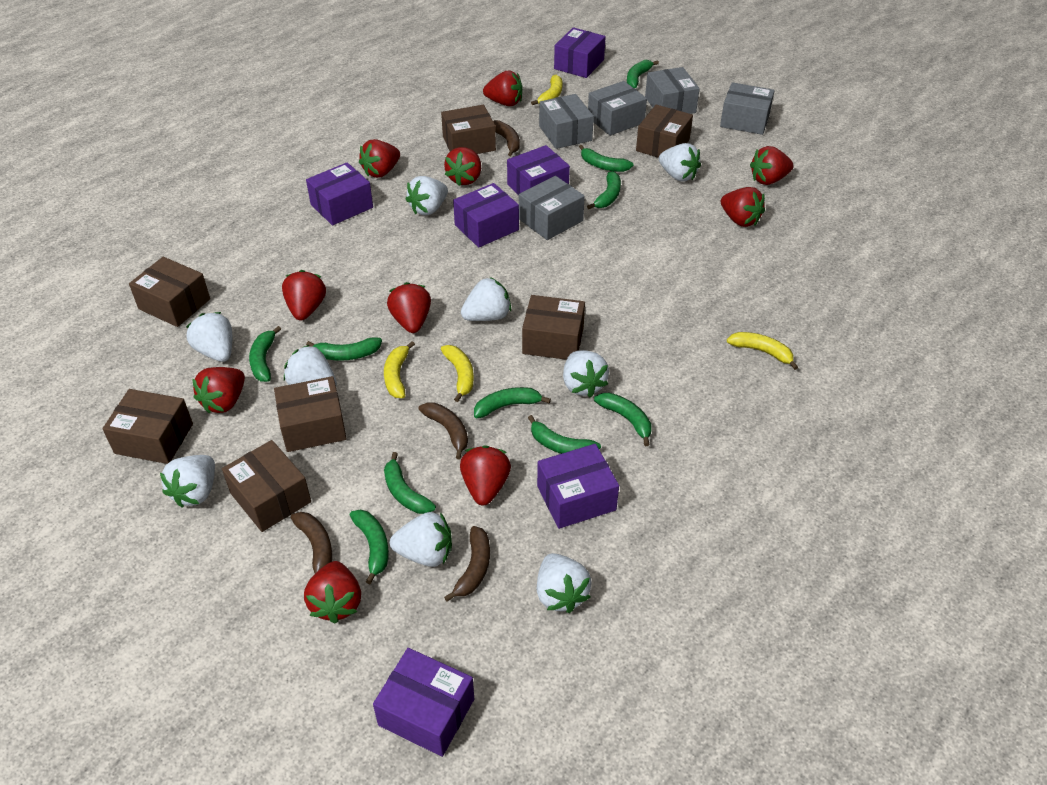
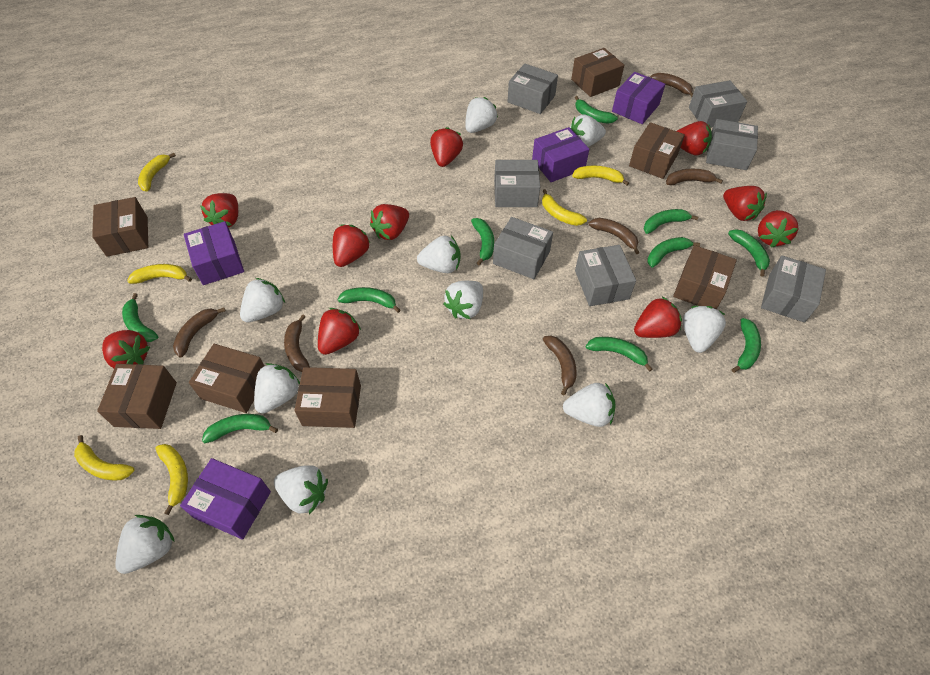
brown banana: 4 -> 6
grey box: 5 -> 7
purple box: 6 -> 4
white strawberry: 9 -> 10
yellow banana: 4 -> 6

